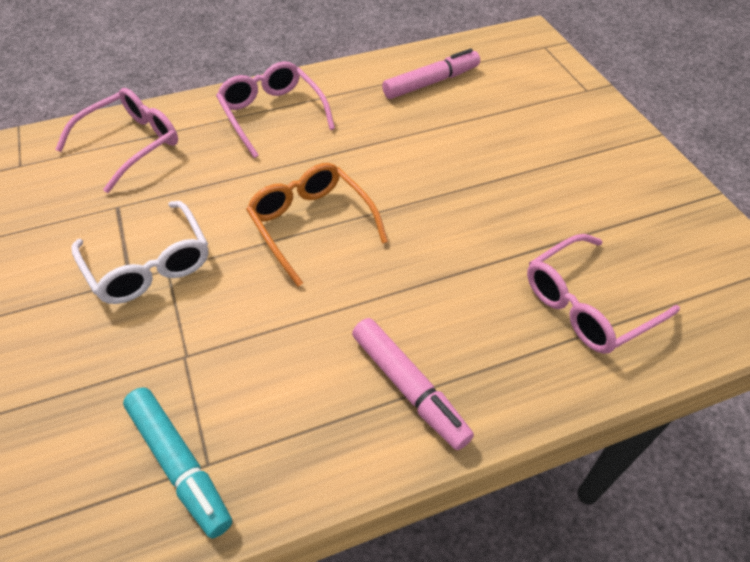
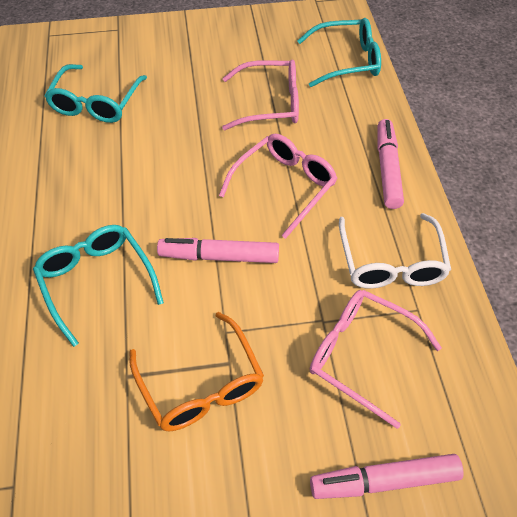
pink marker: 2 -> 3
turquoise glasses: 0 -> 3
turquoise marker: 1 -> 0

